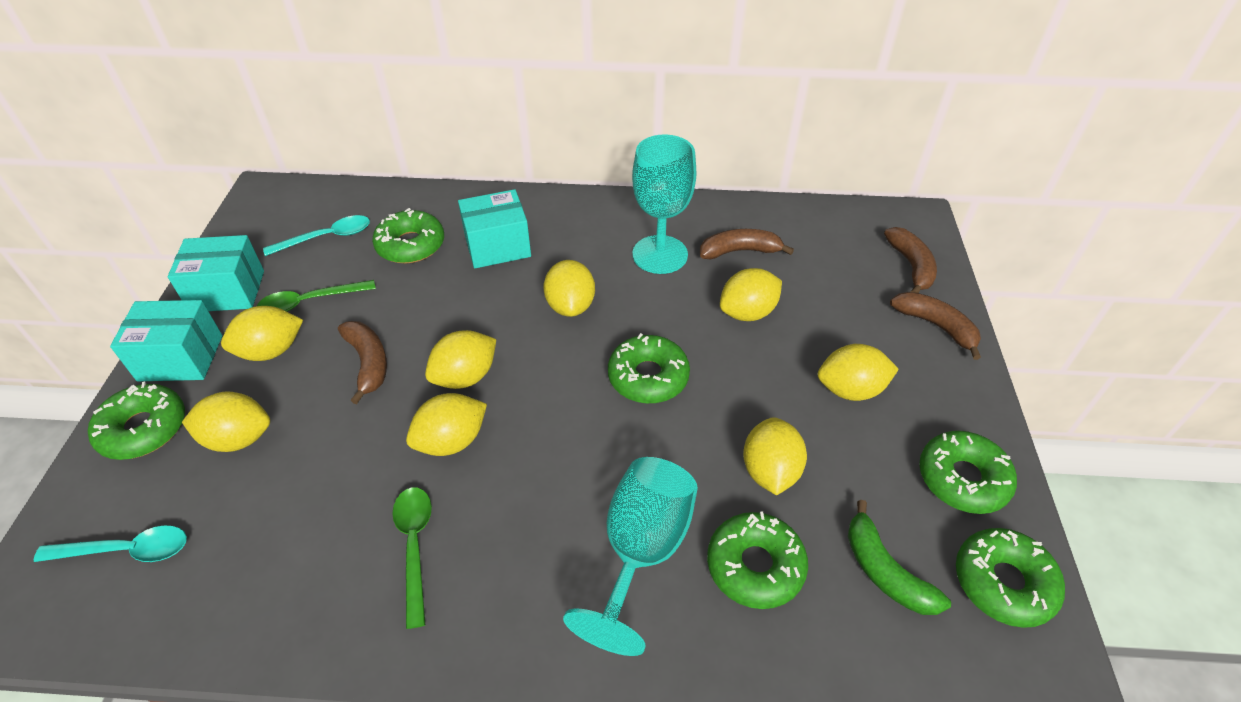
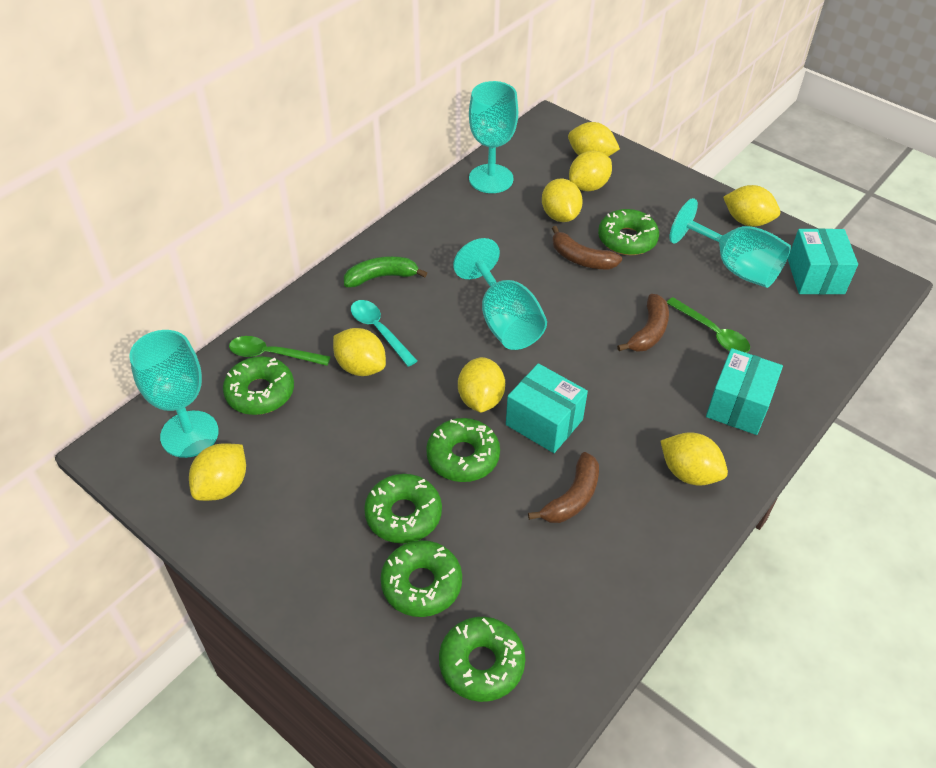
brown banana: 4 -> 3
turquoise goblet: 2 -> 4
turquoise spoon: 2 -> 1

